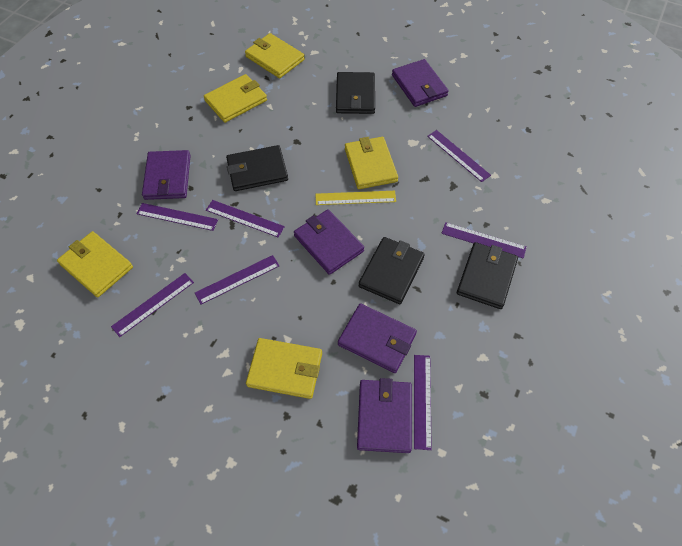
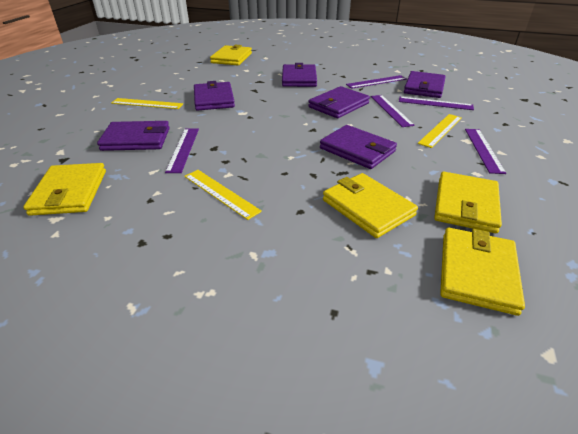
black wallet: 4 -> 0
purple ruler: 7 -> 5
purple wallet: 5 -> 6
yellow ruler: 1 -> 3

